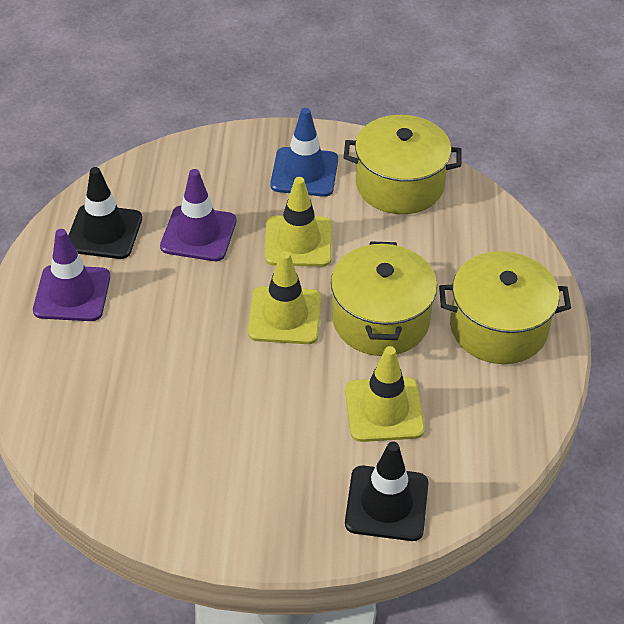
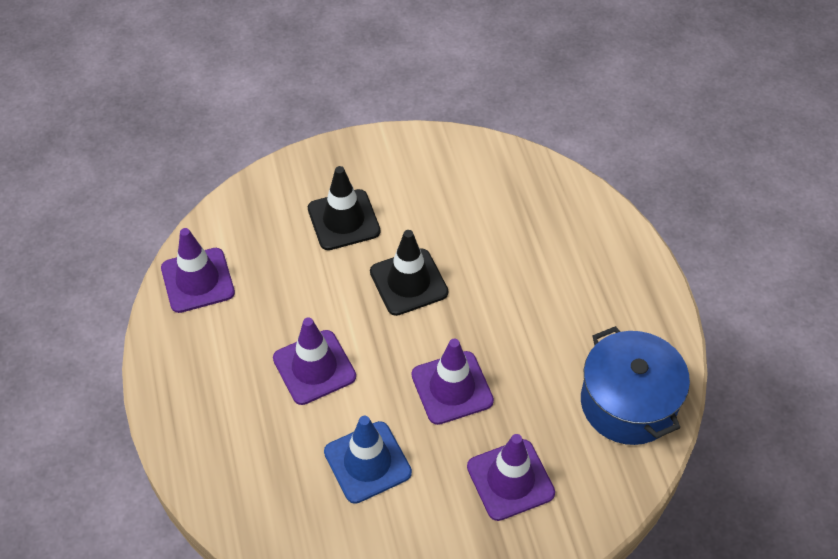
blue pot: 0 -> 1
purple traffic cone: 2 -> 4
yellow pot: 3 -> 0
yellow traffic cone: 3 -> 0

